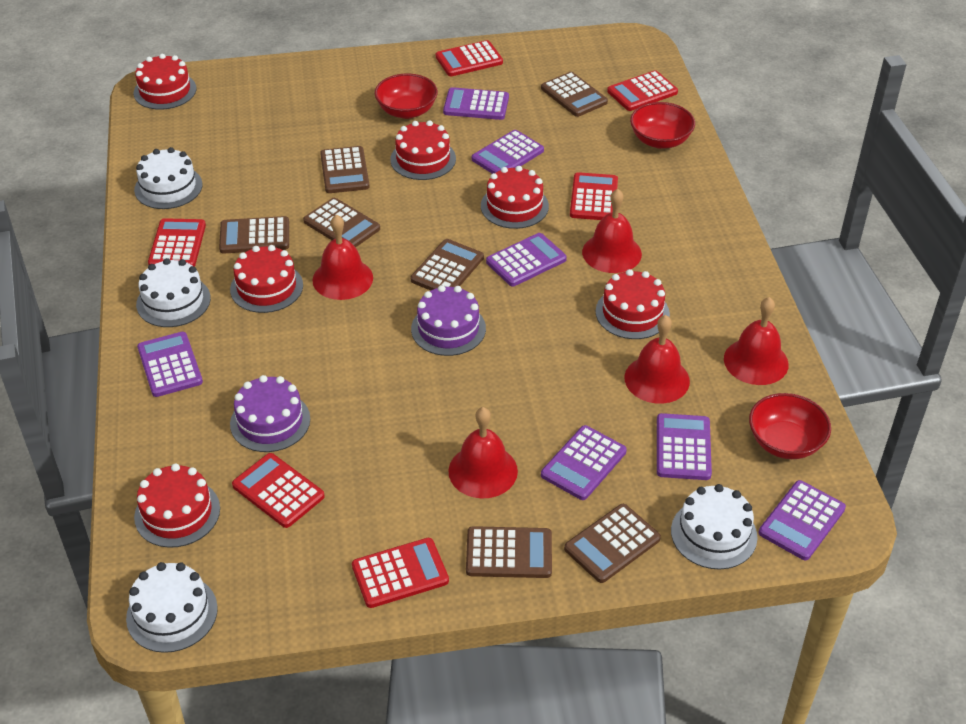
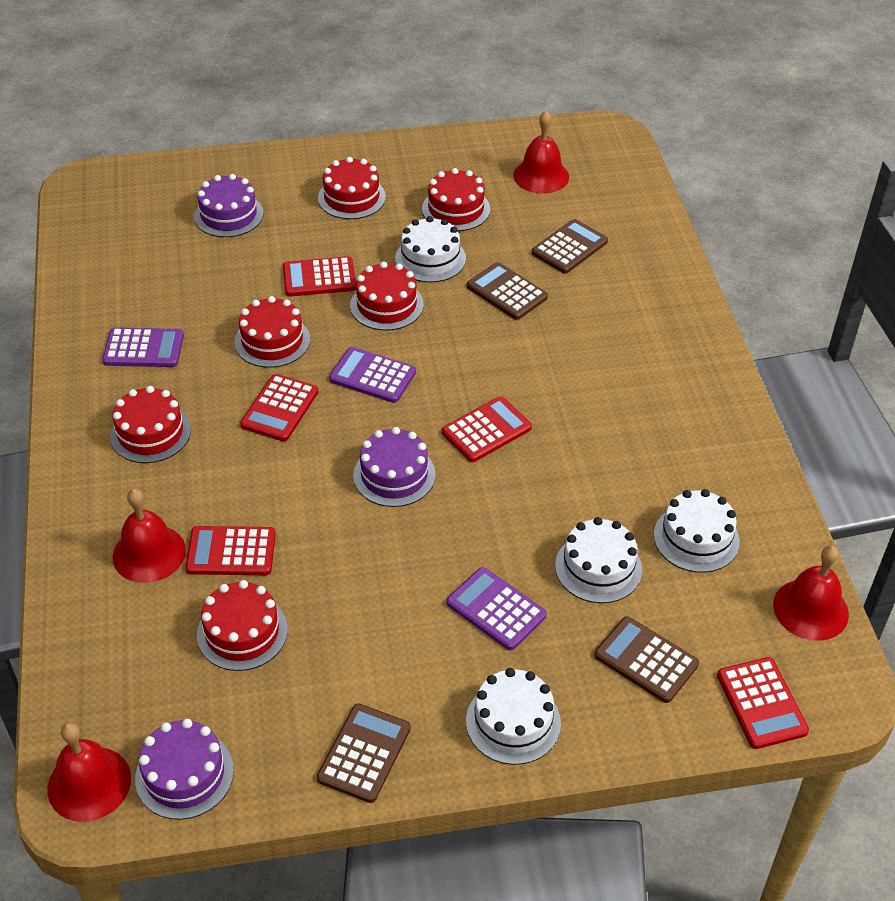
brown calculator: 7 -> 4
purple cake: 2 -> 3
purple calculator: 7 -> 3
red bell: 5 -> 4
red bowl: 3 -> 0
red calculator: 6 -> 5

